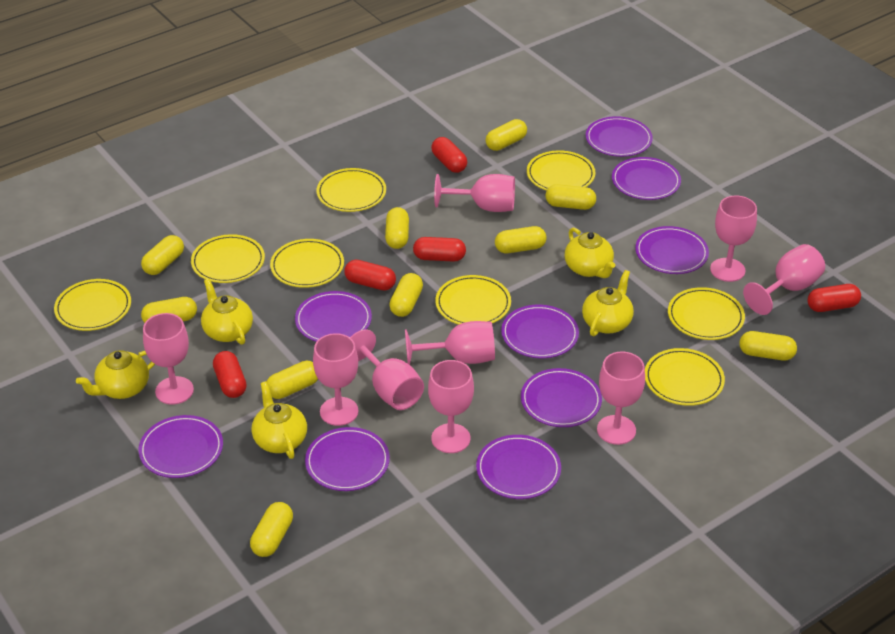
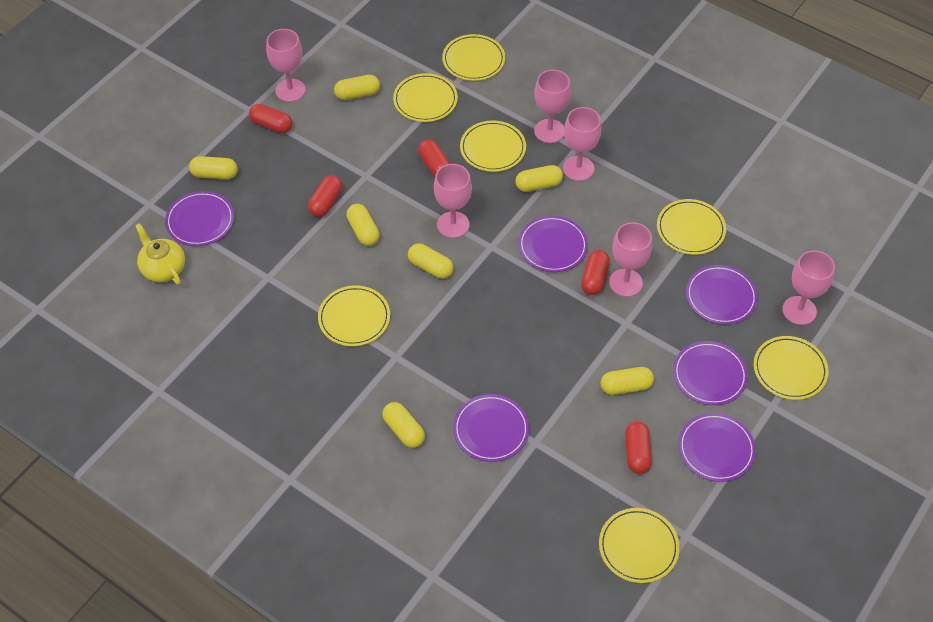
pink goblet: 9 -> 6
purple plate: 9 -> 6
yellow capsule: 10 -> 7
yellow plate: 8 -> 7
yellow teapot: 5 -> 1

